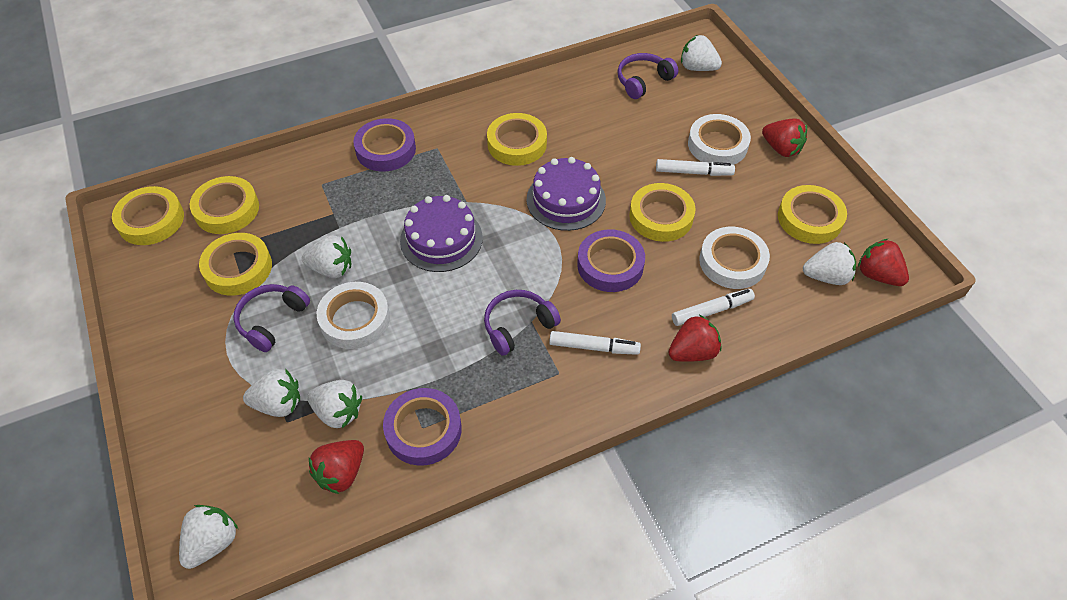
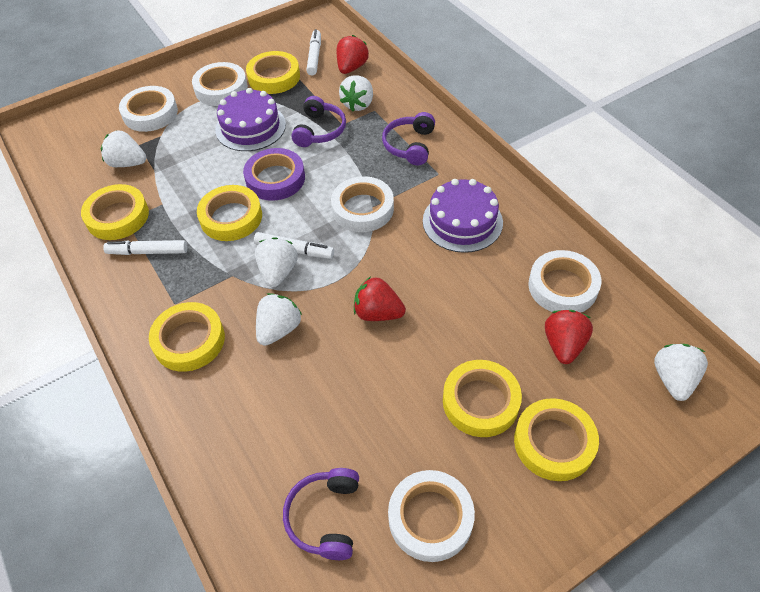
purple tape: 3 -> 1
red strawberry: 4 -> 3
white strawberry: 6 -> 5
white tape: 3 -> 5

